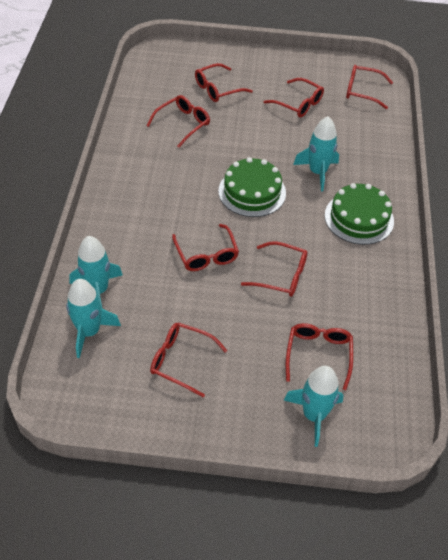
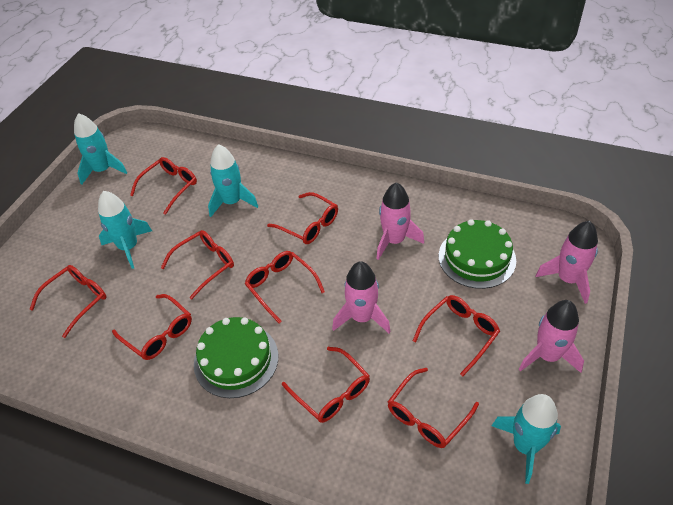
pink rocket: 0 -> 4
red glasses: 8 -> 9

